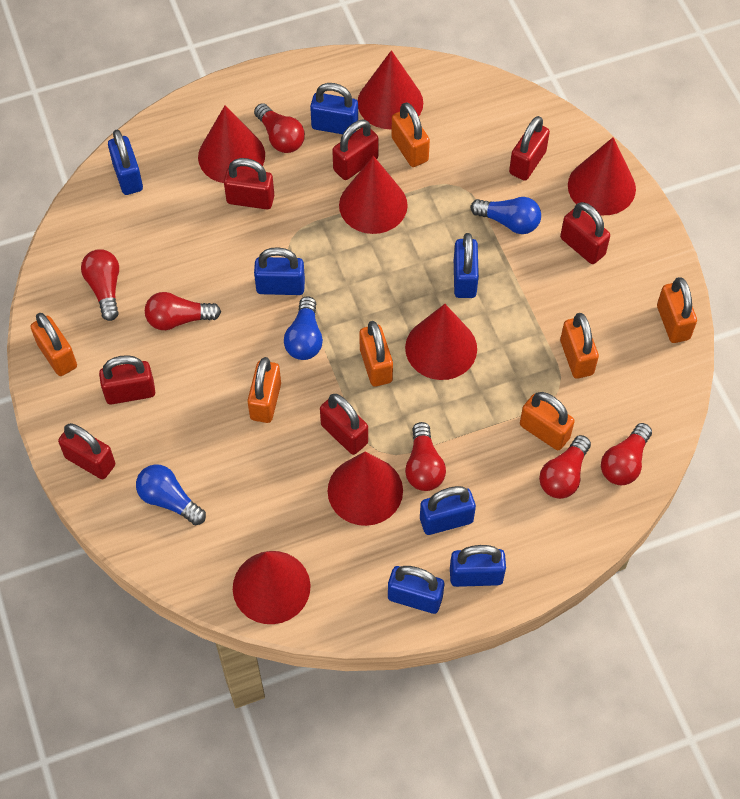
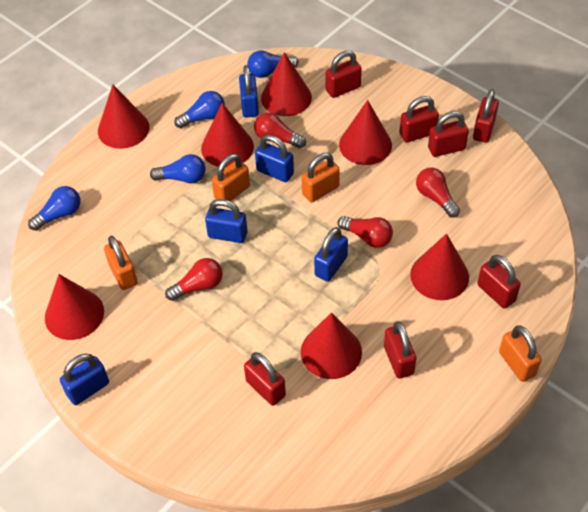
blue light bulb: 3 -> 4
blue padlock: 7 -> 5
orange padlock: 7 -> 4
red light bulb: 6 -> 4

